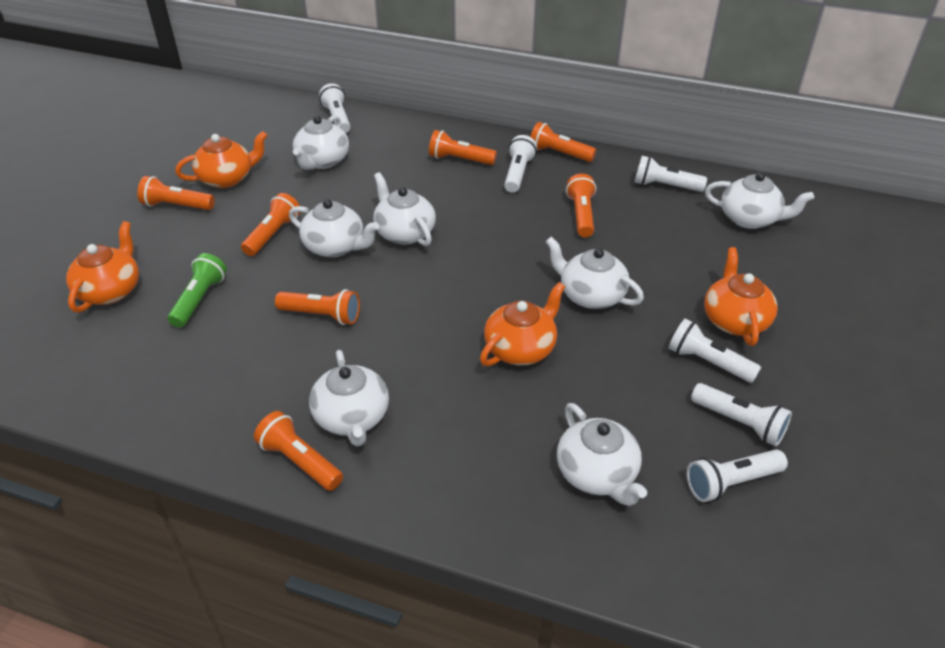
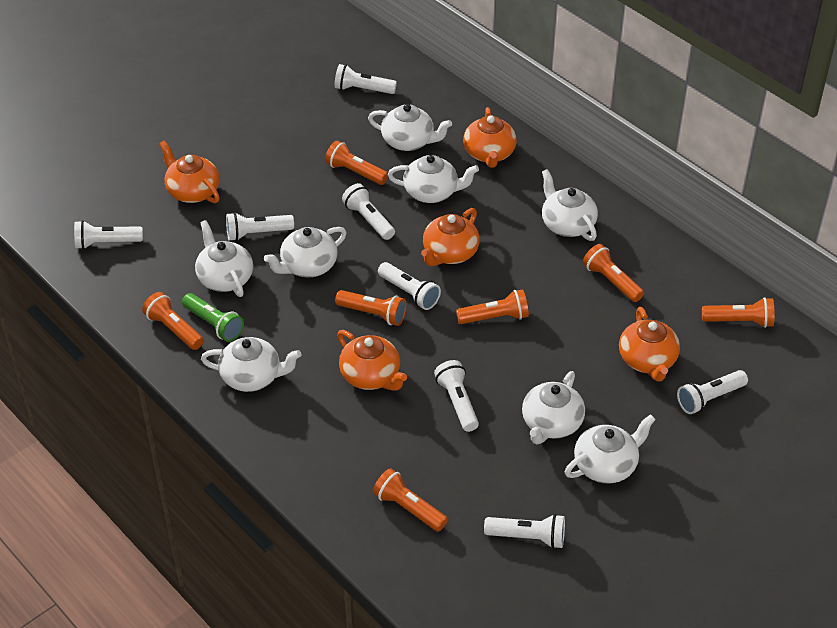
orange teapot: 4 -> 5
white flashlight: 6 -> 8
white teapot: 7 -> 8

